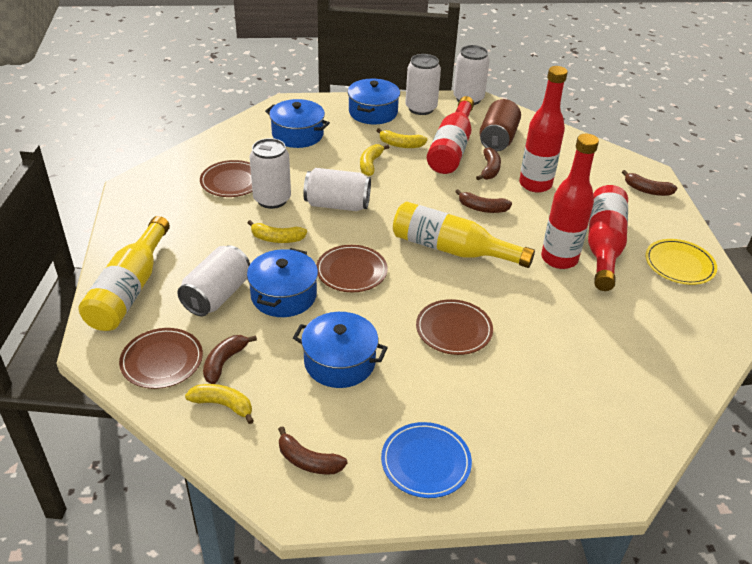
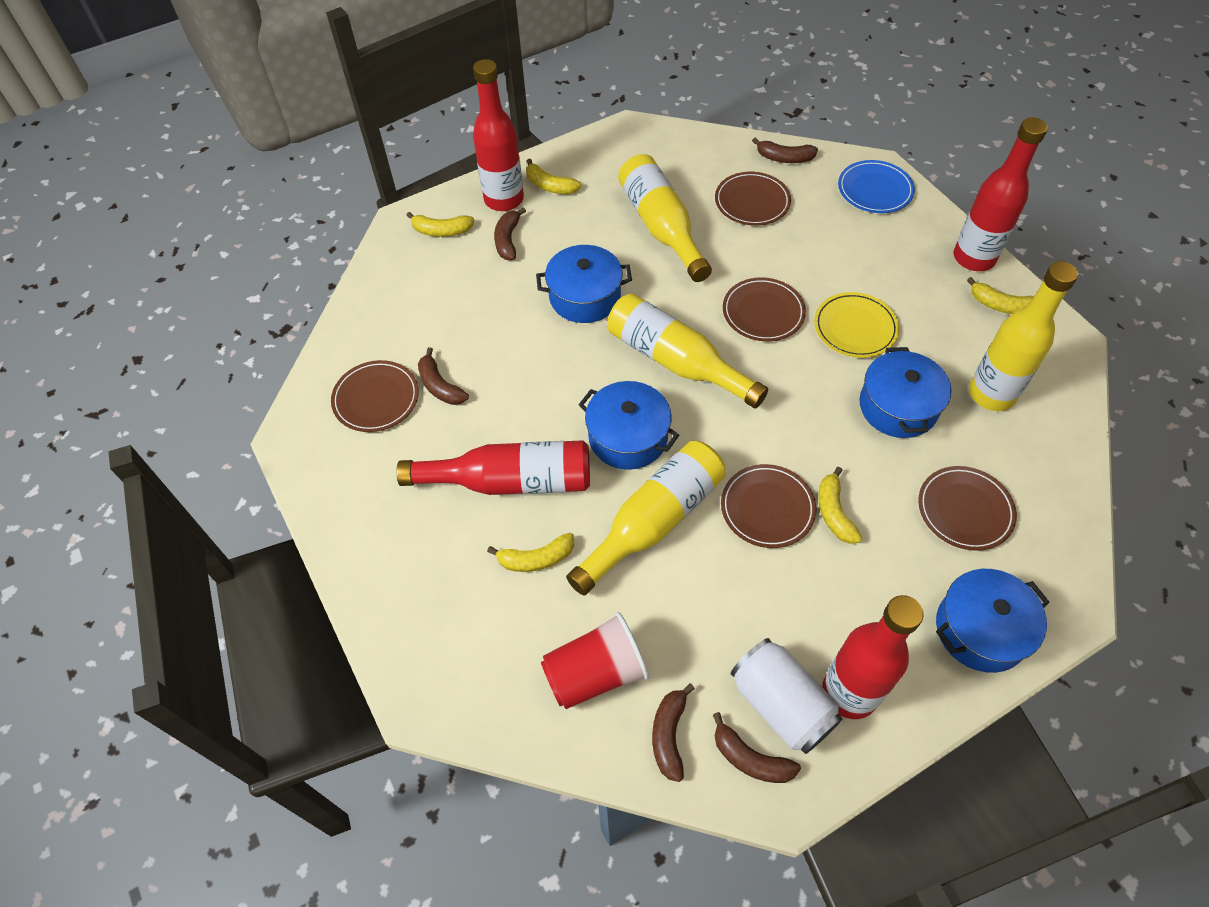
brown can: 1 -> 0
brown plate: 4 -> 5
red cup: 0 -> 1
white can: 5 -> 1
yellow banana: 4 -> 5
yellow bottle: 2 -> 4

